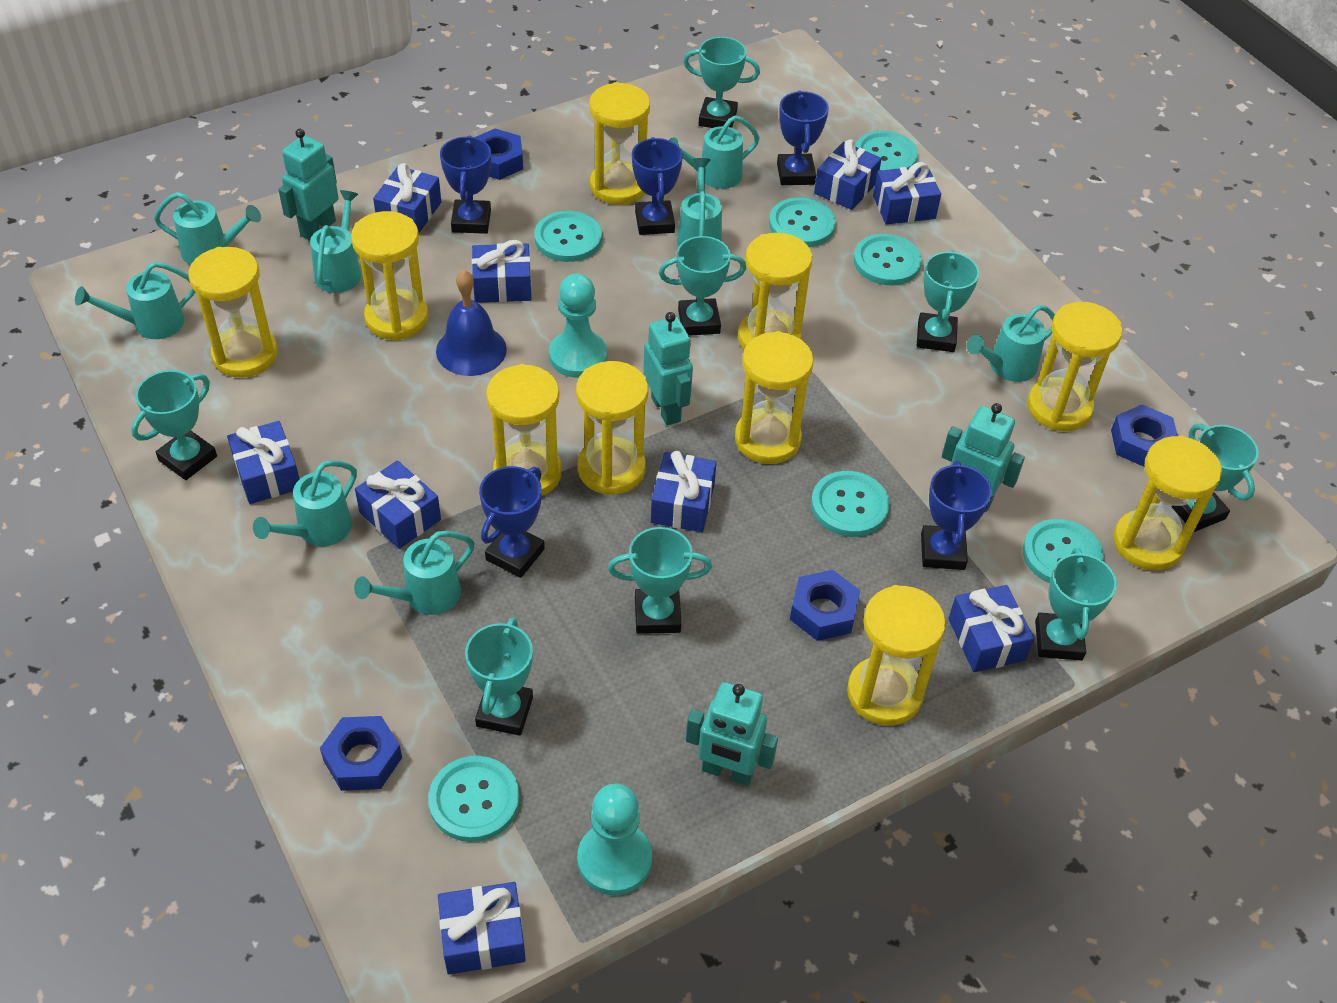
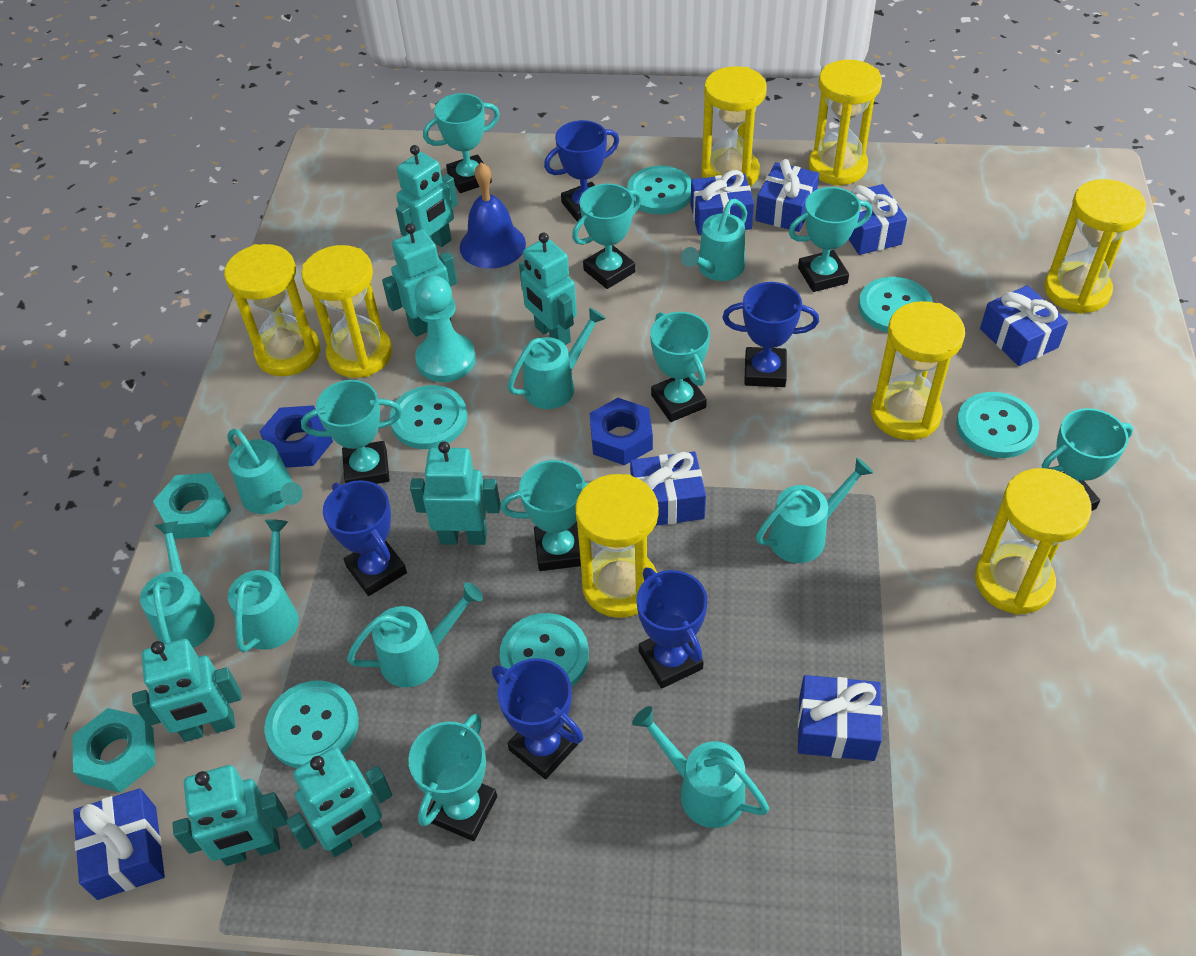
blue gift: 9 -> 7
blue nut: 4 -> 2
turquoise button: 7 -> 6
turquoise nut: 0 -> 2
turquoise pawn: 2 -> 1
turquoise robot: 4 -> 7
yellow hourglass: 10 -> 8

